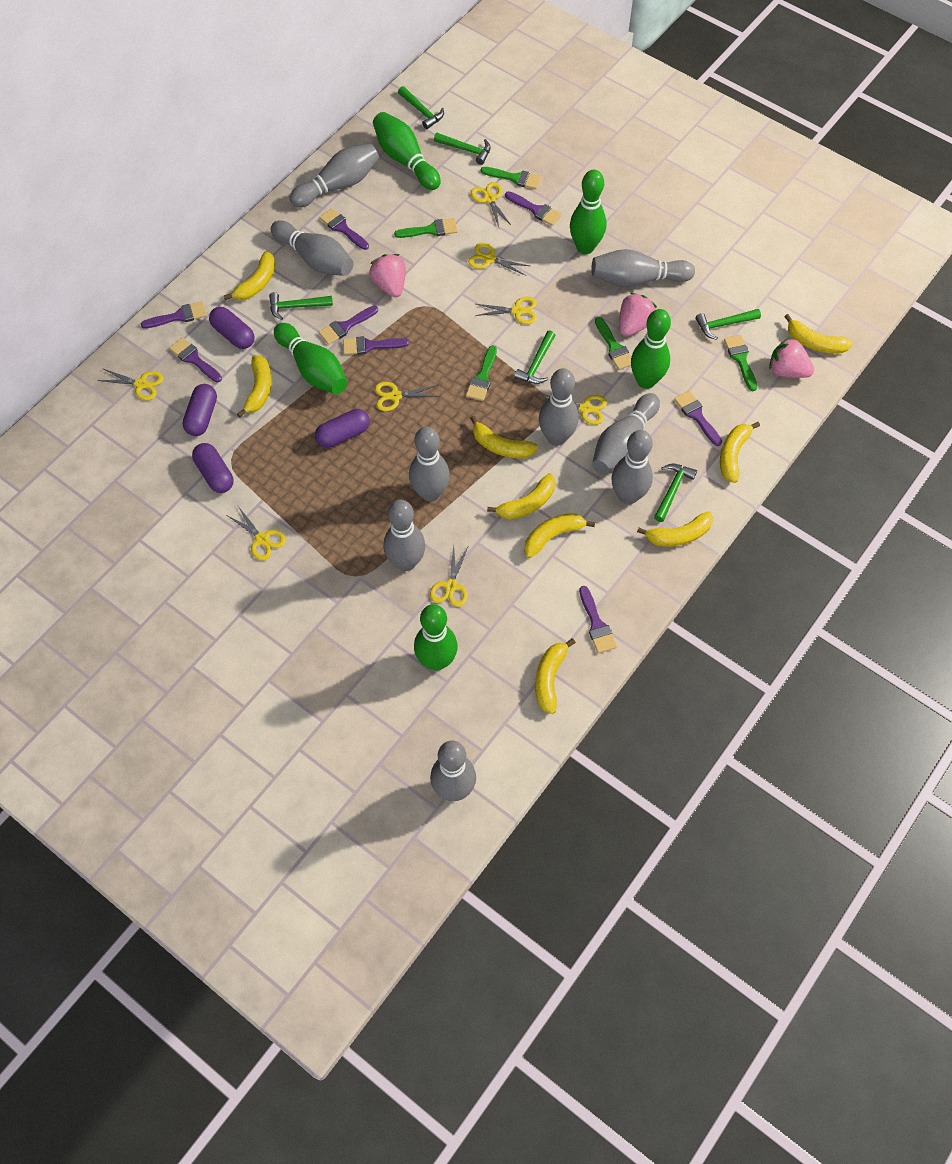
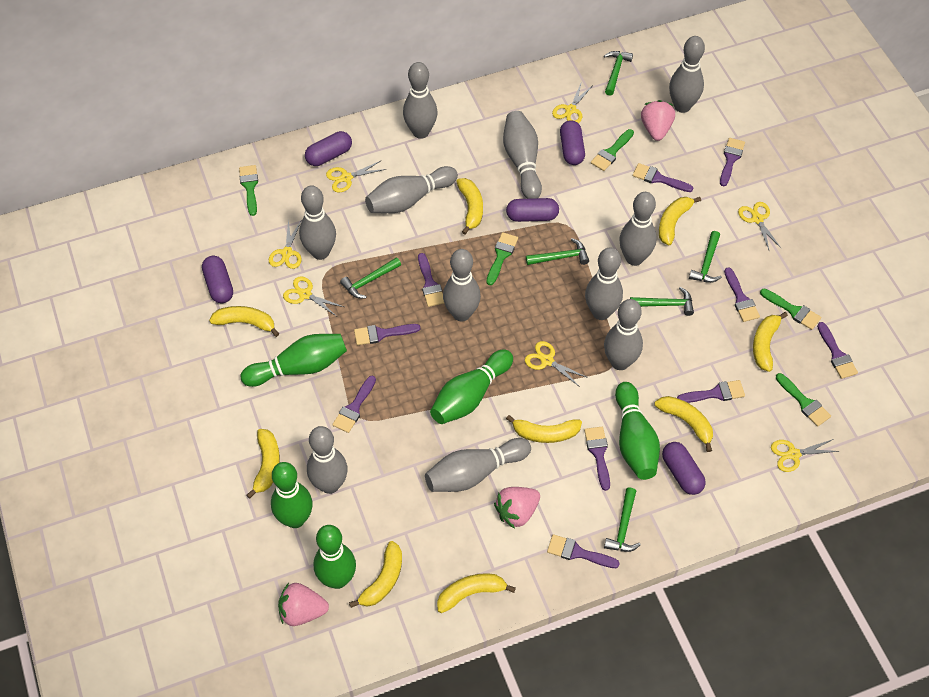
grey bowling pin: 9 -> 11
purple brush: 8 -> 10
purple capsule: 4 -> 5
yellow scissors: 8 -> 7

